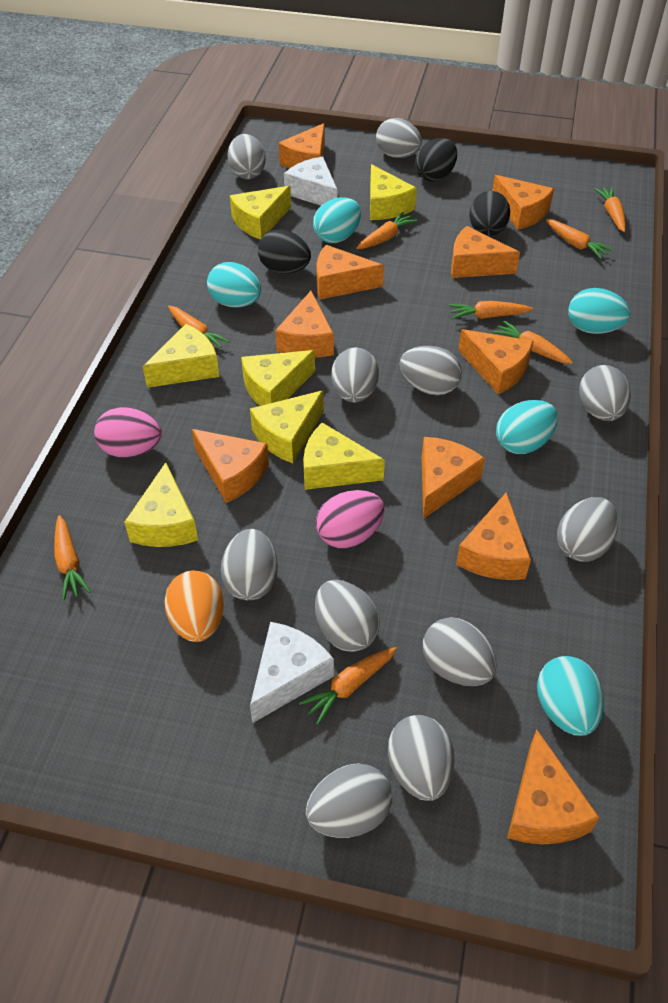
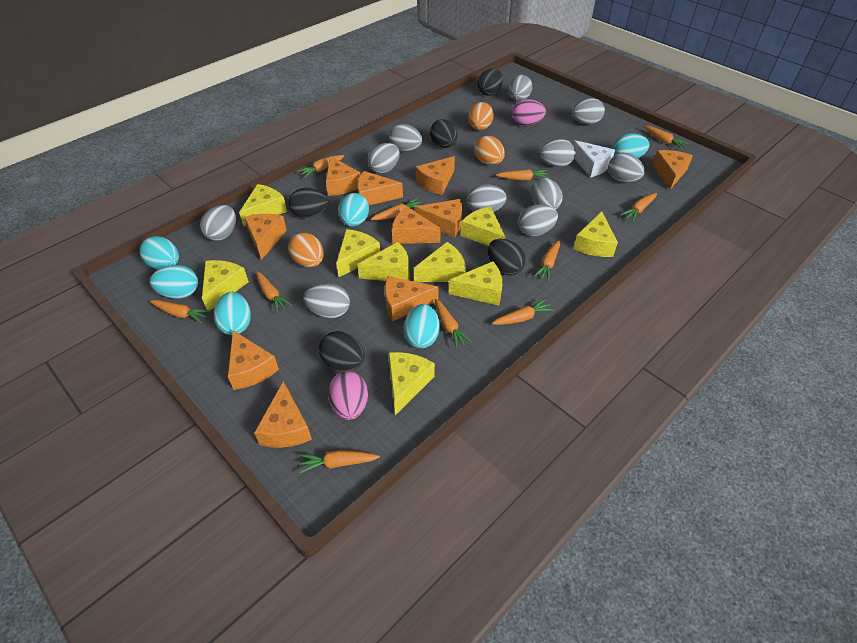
black egg: 3 -> 5
orange carrot: 8 -> 11
orange egg: 1 -> 3
turquoise egg: 5 -> 6
white cheese: 2 -> 1
yellow cheese: 7 -> 9

